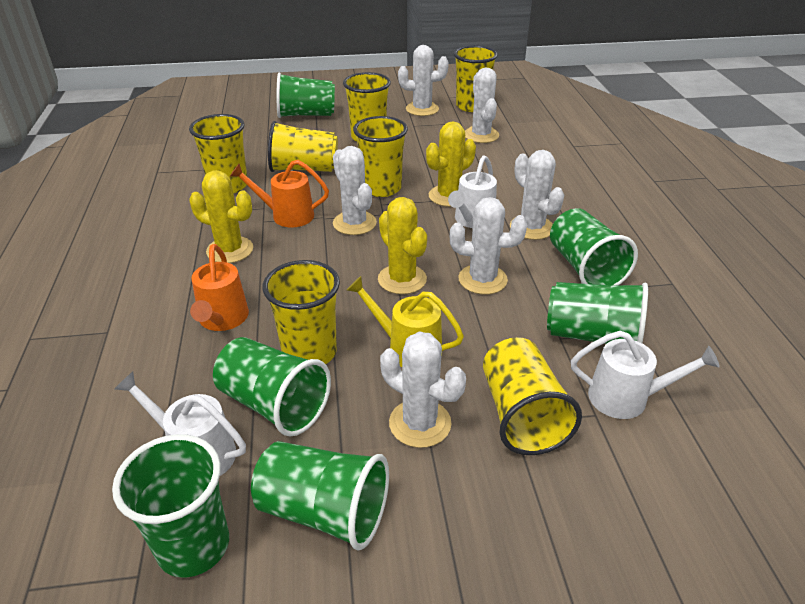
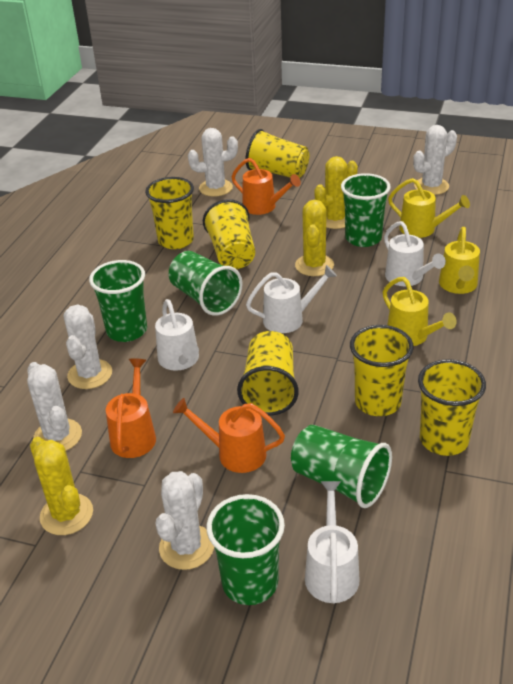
green cup: 6 -> 5
orange watering can: 2 -> 3
white cactus: 6 -> 5
white watering can: 3 -> 4
yellow cup: 7 -> 6
yellow watering can: 1 -> 3

